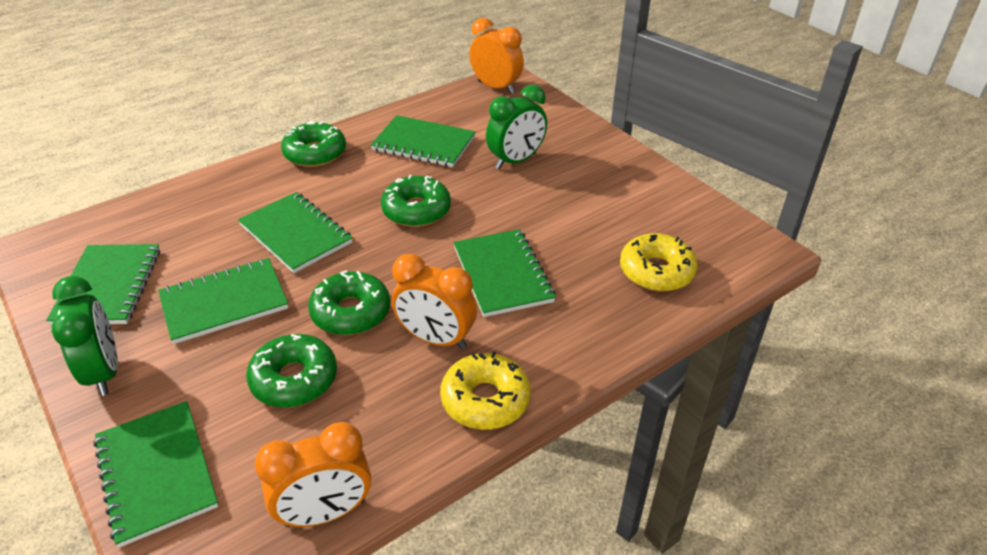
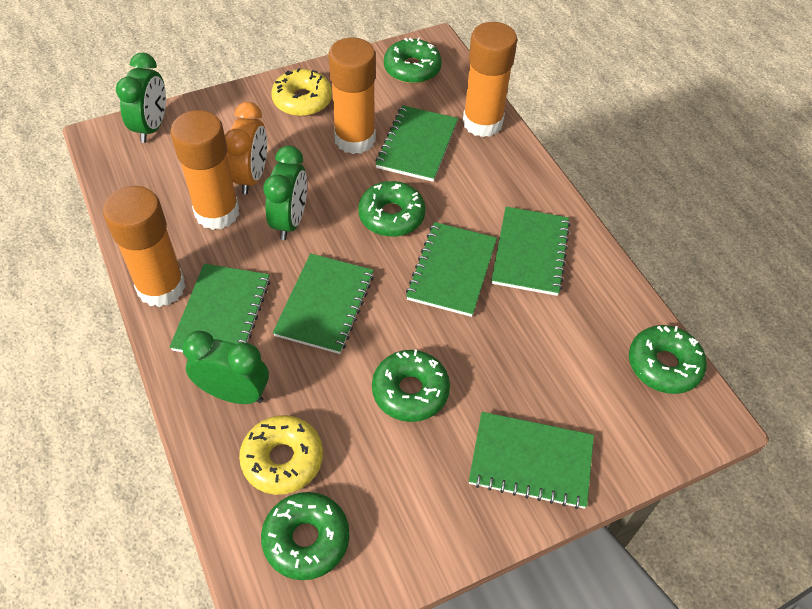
green clock: 2 -> 3
green donut: 4 -> 5
orange clock: 3 -> 1
orange glue stick: 0 -> 4

